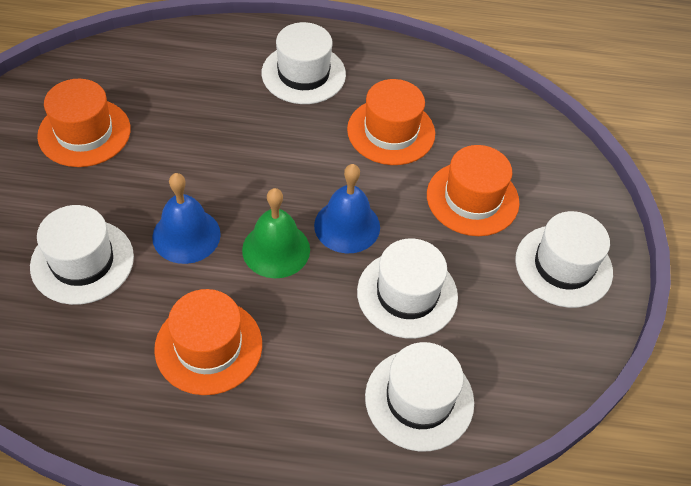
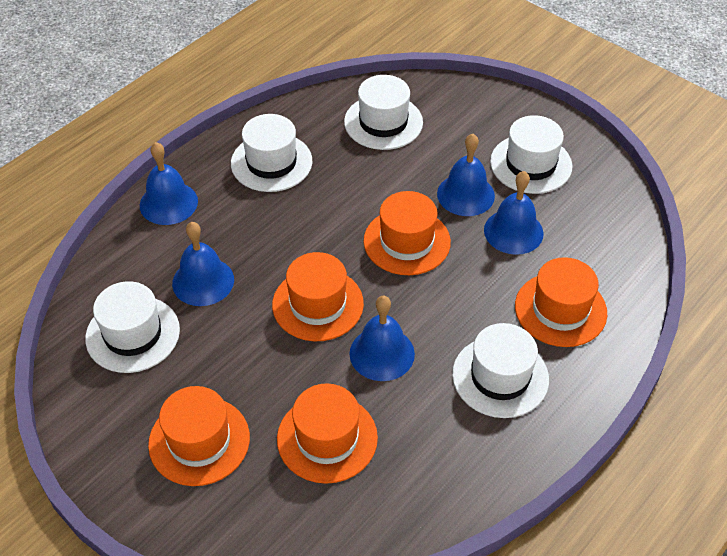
blue bell: 2 -> 5
green bell: 1 -> 0
orange hat: 4 -> 5

